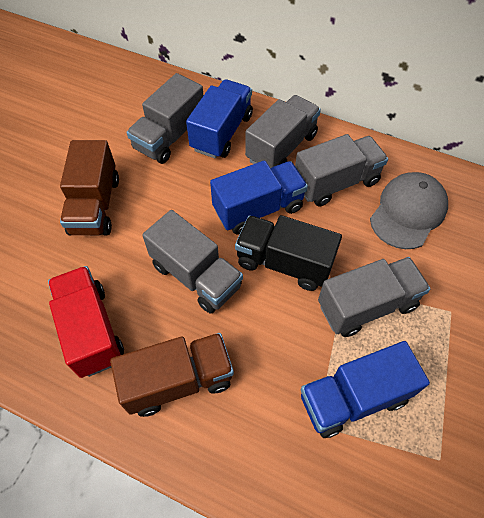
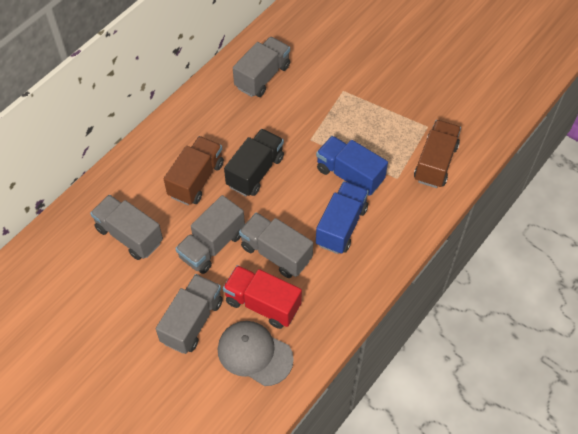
blue truck: 3 -> 2

